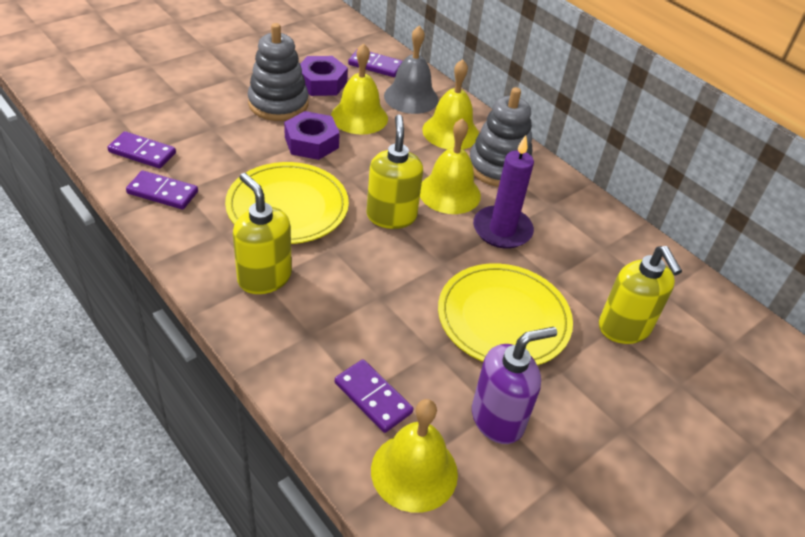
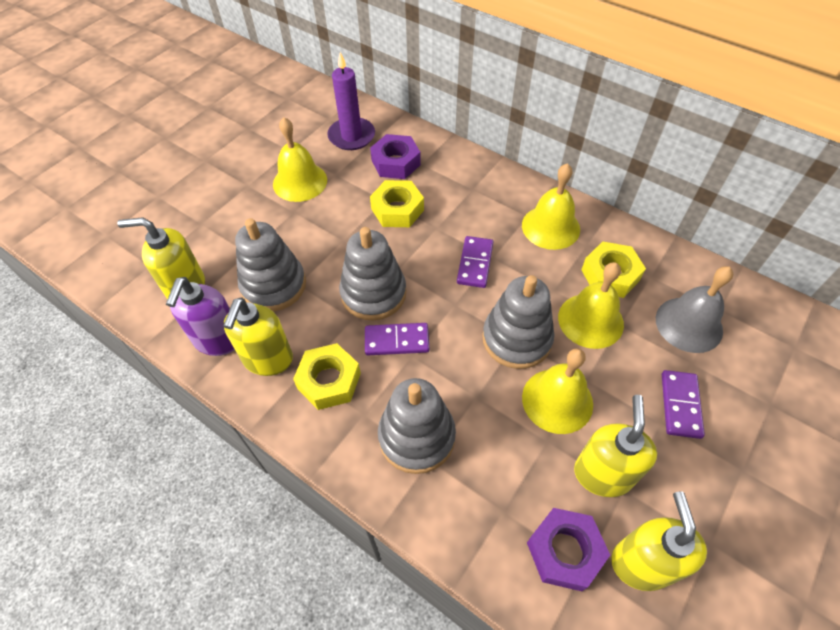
grey stacking toy: 2 -> 4
purple domino: 4 -> 3
yellow nut: 0 -> 3
yellow plate: 2 -> 0
yellow soap dispenser: 3 -> 4

